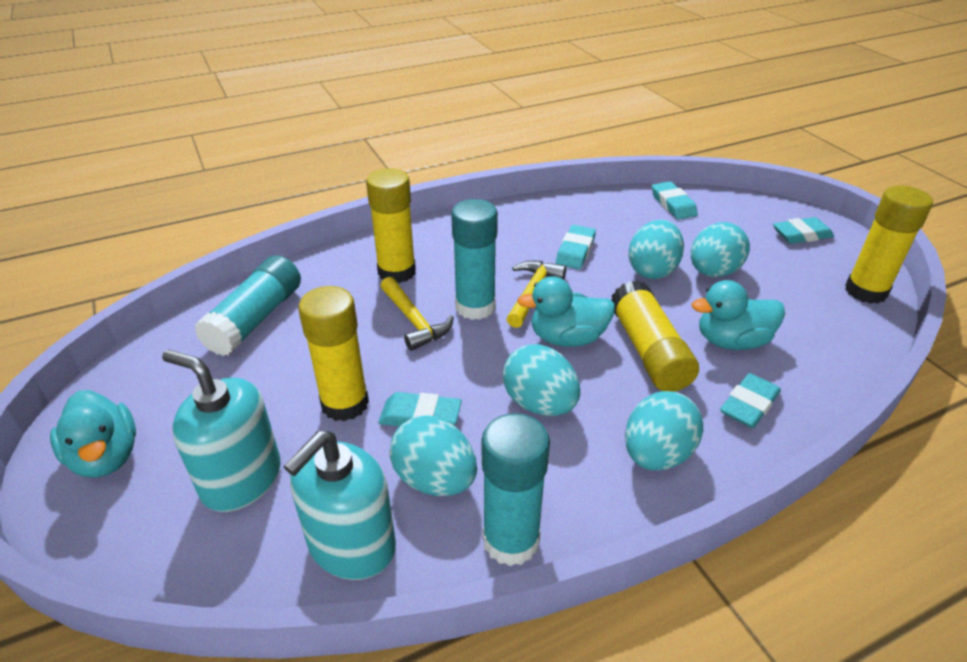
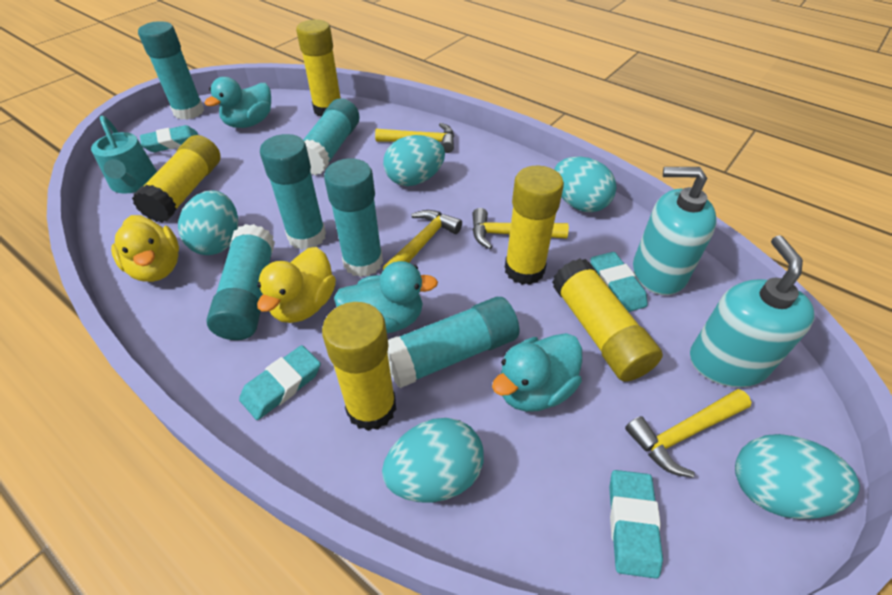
turquoise eraser: 5 -> 4
turquoise glue stick: 3 -> 6
turquoise watering can: 0 -> 1
yellow duck: 0 -> 2
yellow glue stick: 4 -> 5
yellow hammer: 2 -> 4

